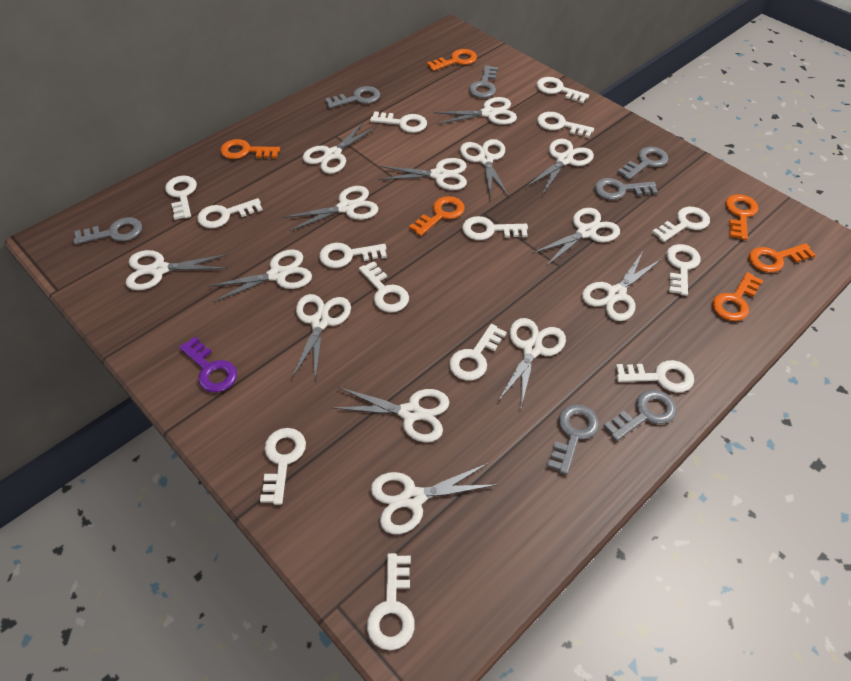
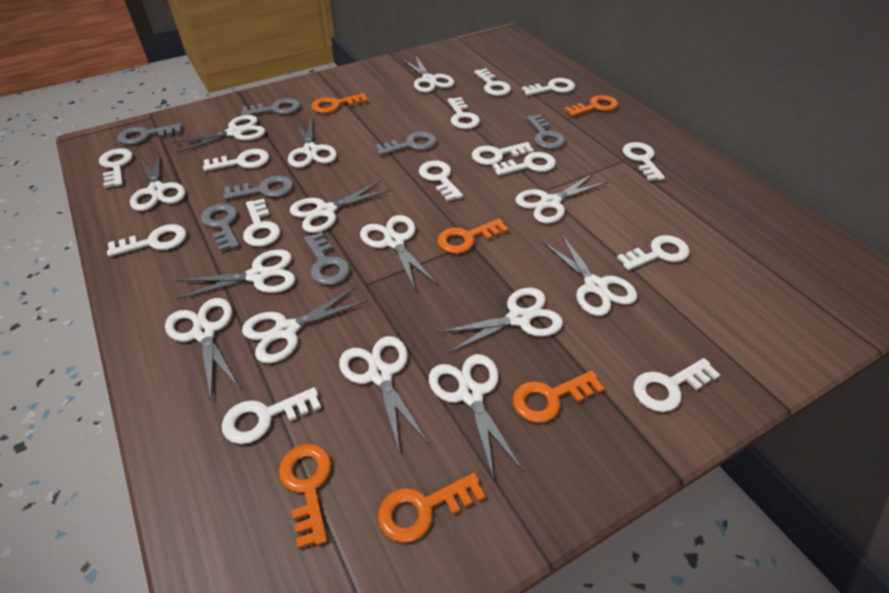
purple key: 1 -> 0

